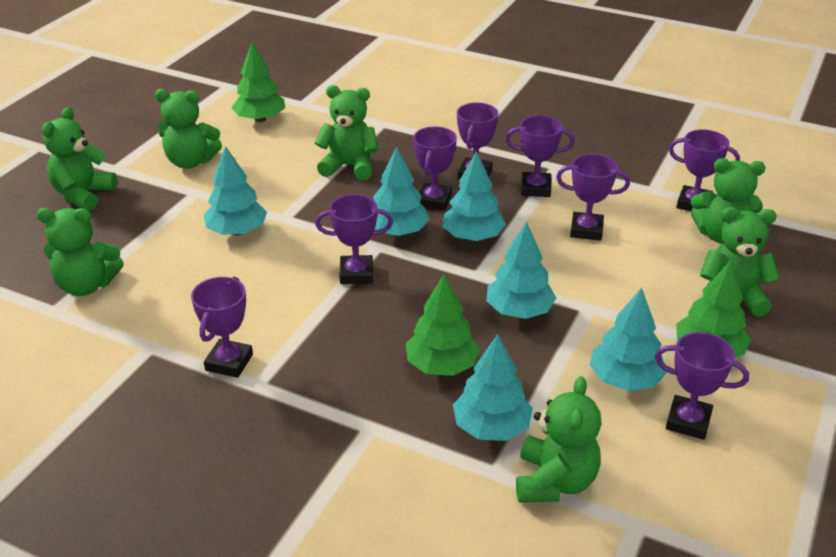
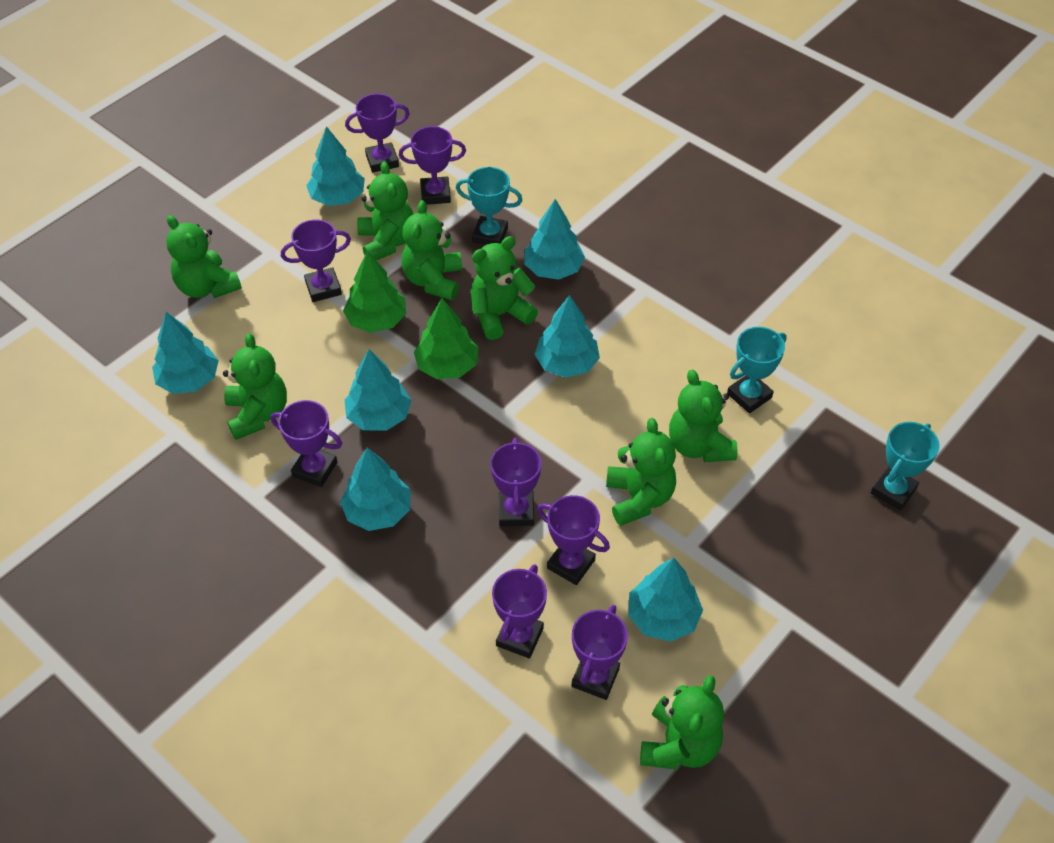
green teddy bear: 7 -> 8
green tree: 3 -> 2
turquoise tree: 6 -> 7
turquoise trophy: 0 -> 3

